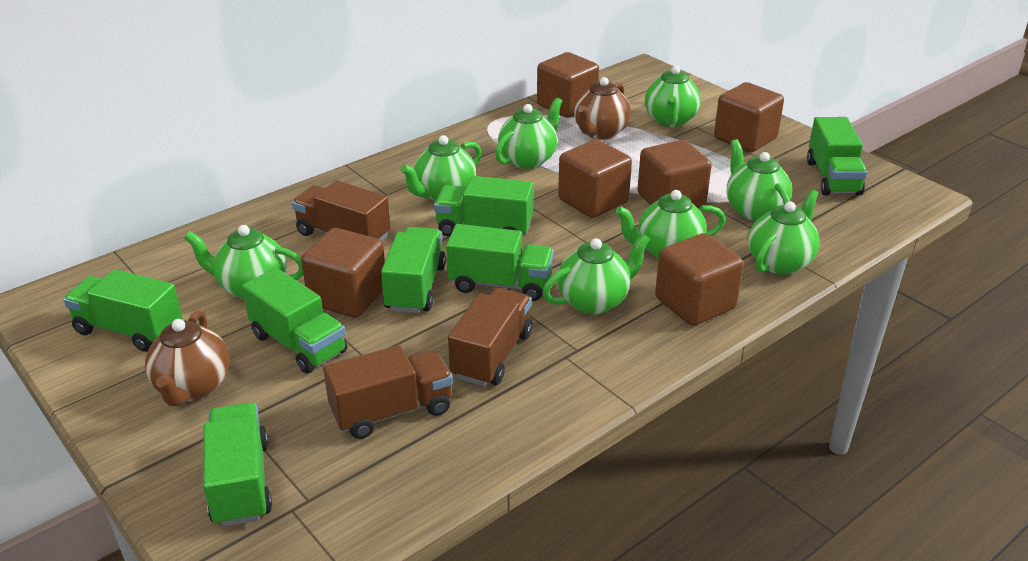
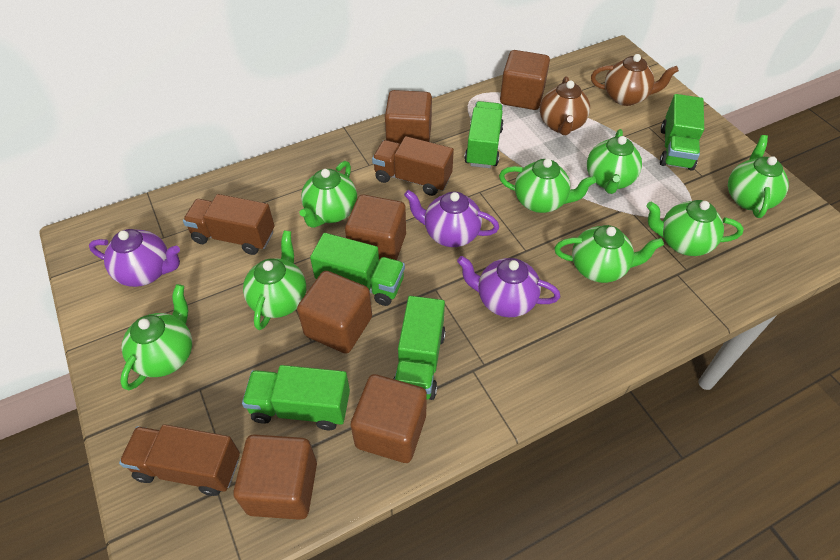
green truck: 7 -> 5
purple teapot: 0 -> 3

